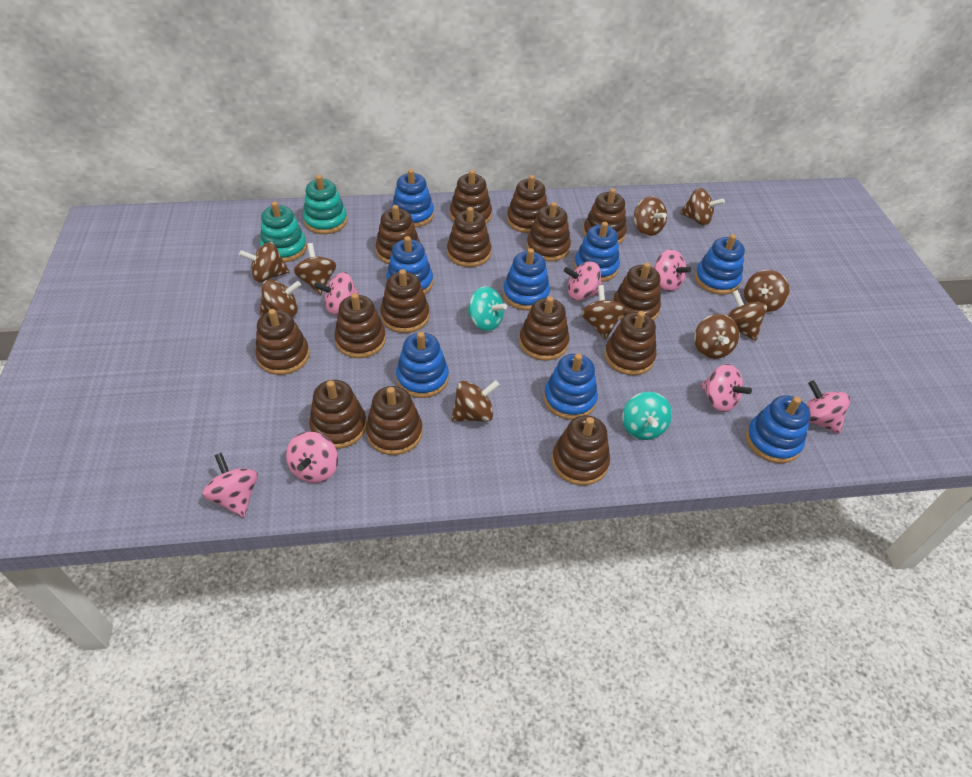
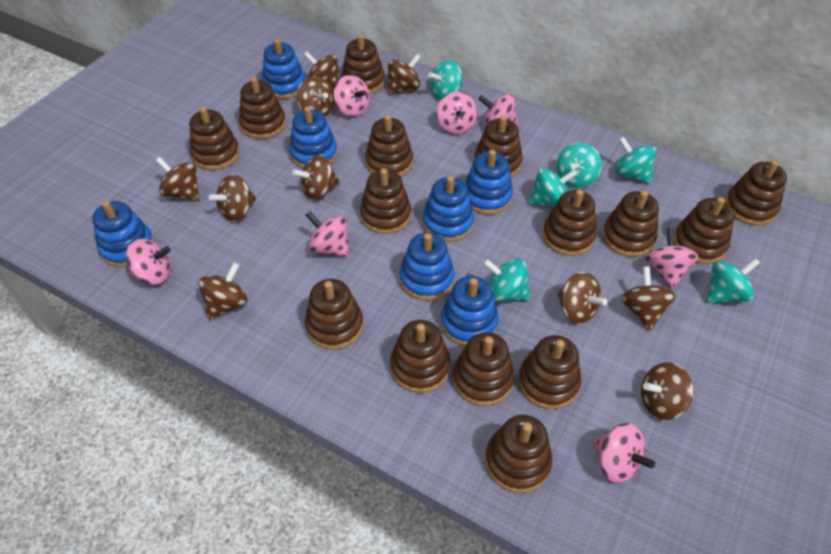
blue stacking toy: 8 -> 7
turquoise spinning top: 2 -> 6
turquoise stacking toy: 2 -> 0

